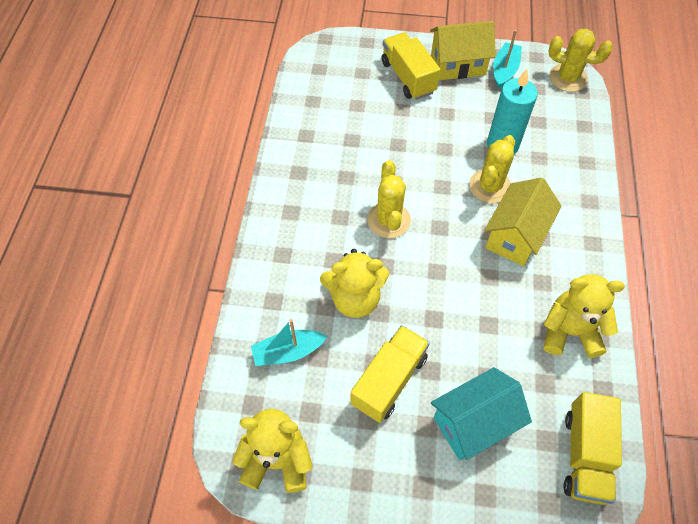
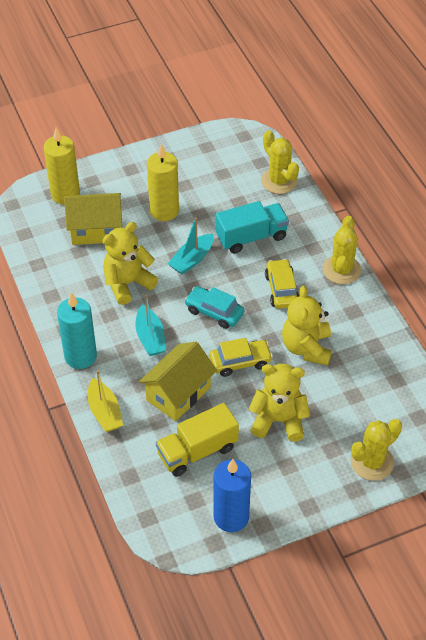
blue candle: 0 -> 1
turquoise car: 0 -> 1
turquoise house: 1 -> 0
turquoise truck: 0 -> 1
yellow boat: 0 -> 1
yellow candle: 0 -> 2
yellow car: 0 -> 2
yellow truck: 3 -> 1

